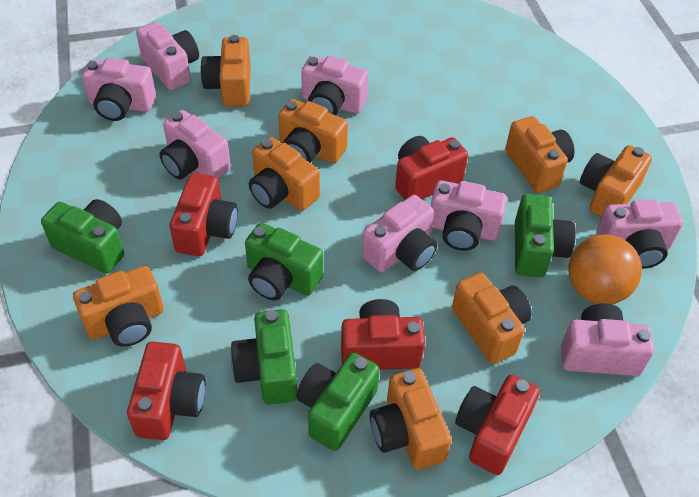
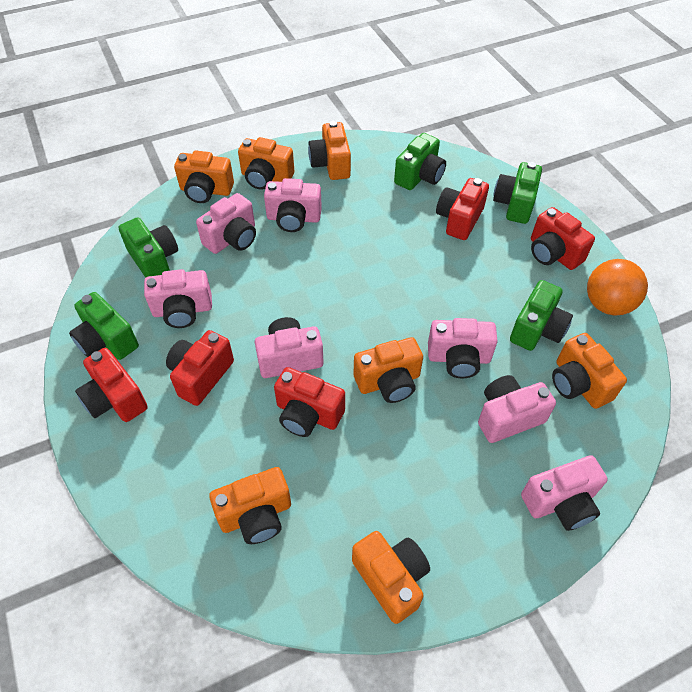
orange camera: 8 -> 7
pink camera: 8 -> 7

